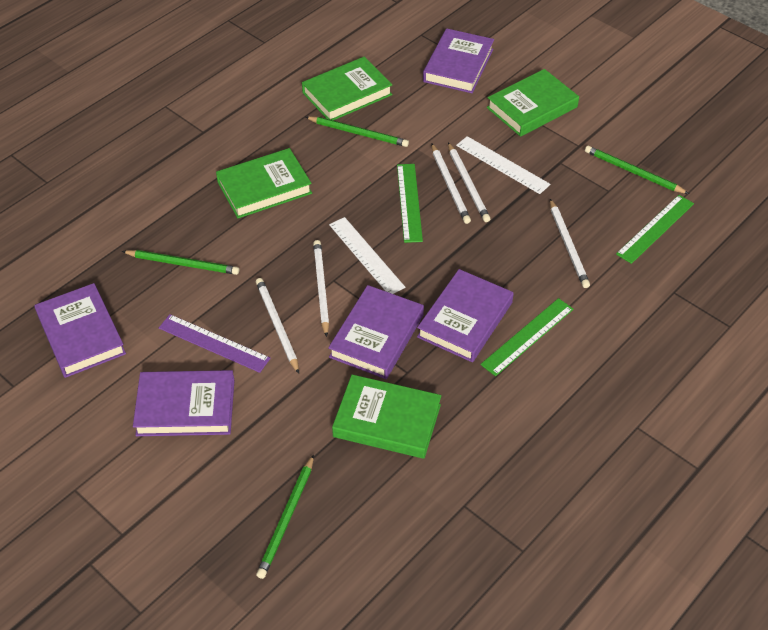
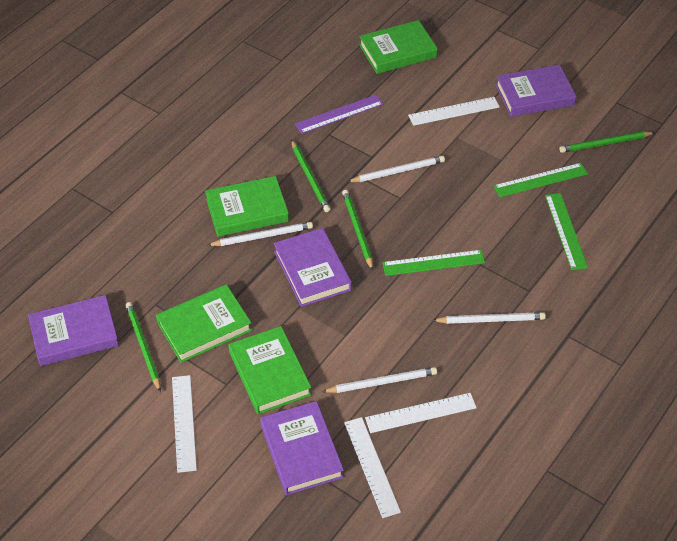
purple book: 5 -> 4
white pencil: 5 -> 4
white ruler: 2 -> 4

